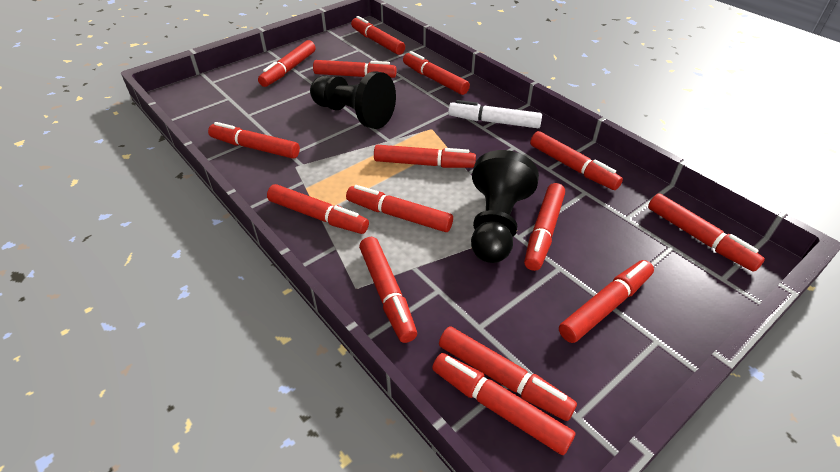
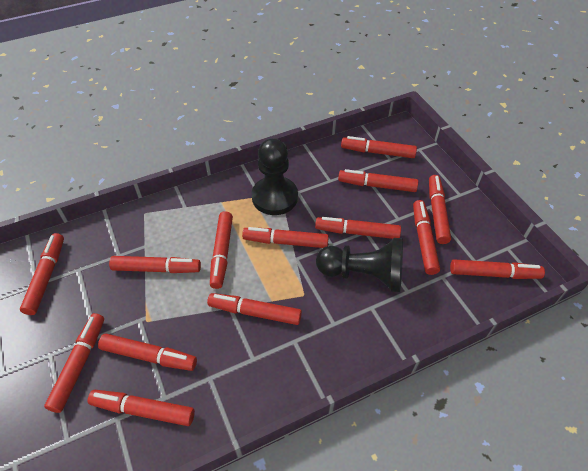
red marker: 15 -> 14
white marker: 1 -> 0

